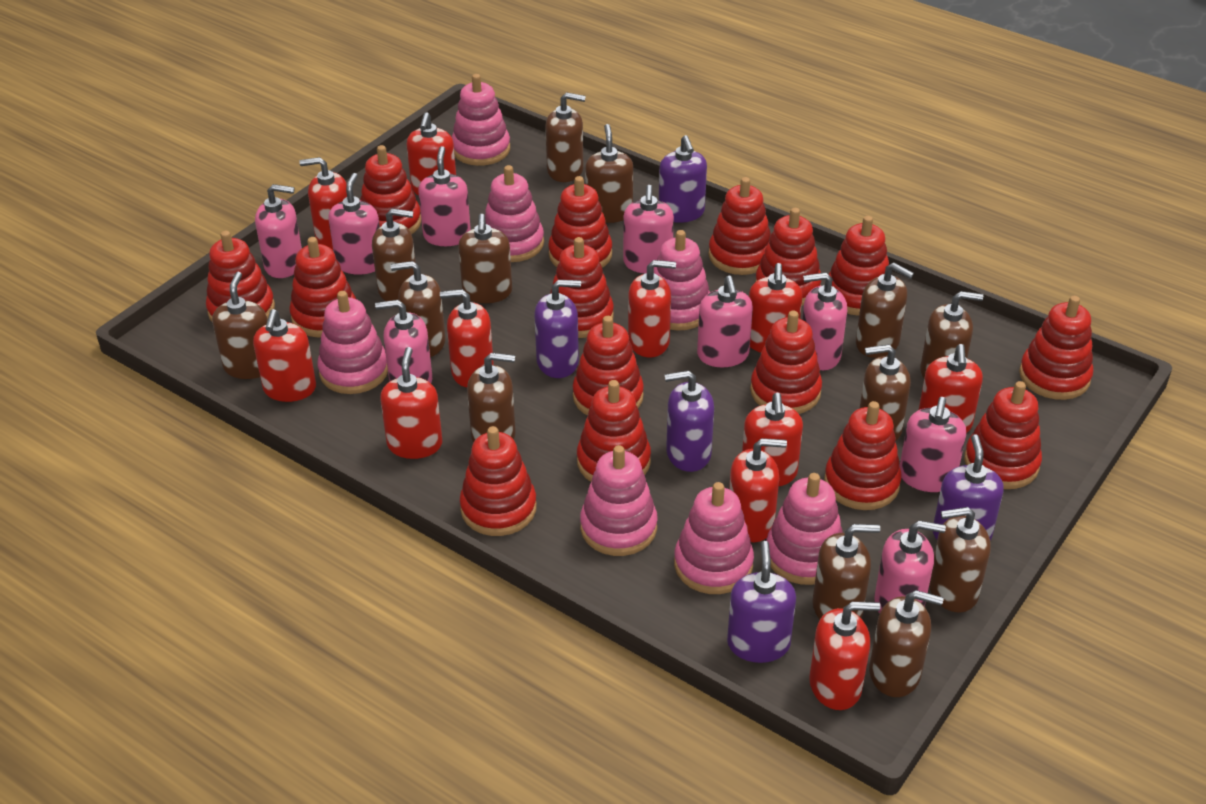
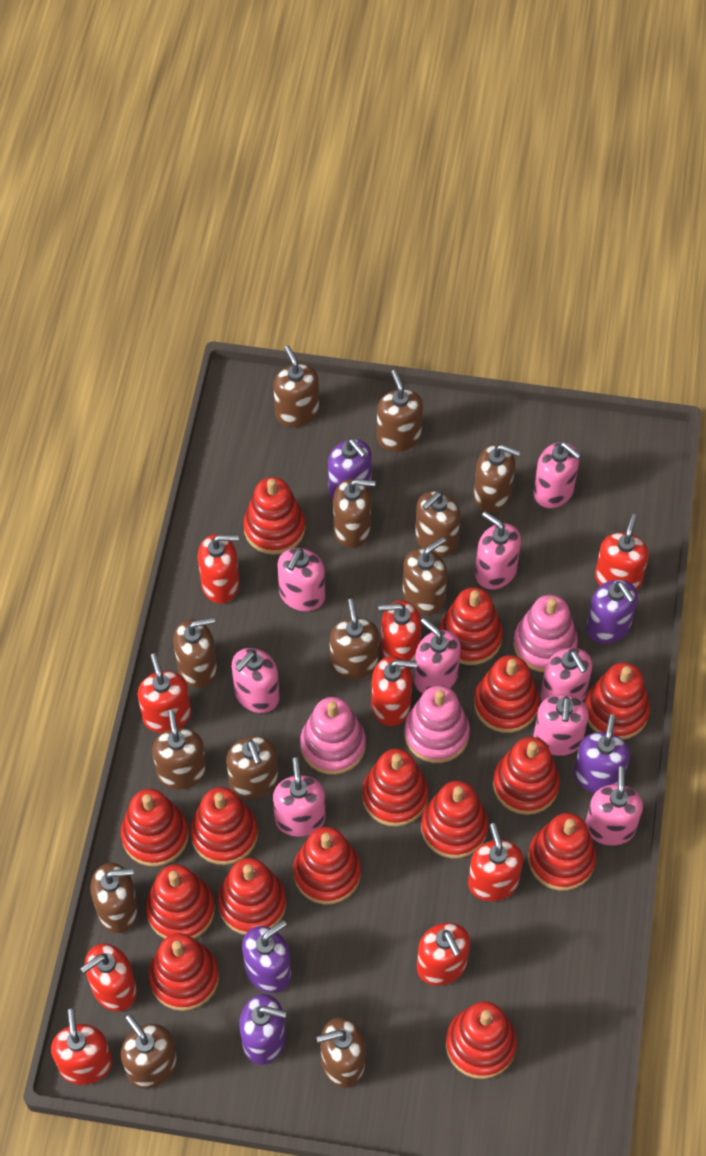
pink stacking toy: 7 -> 3
red soap dispenser: 11 -> 9

